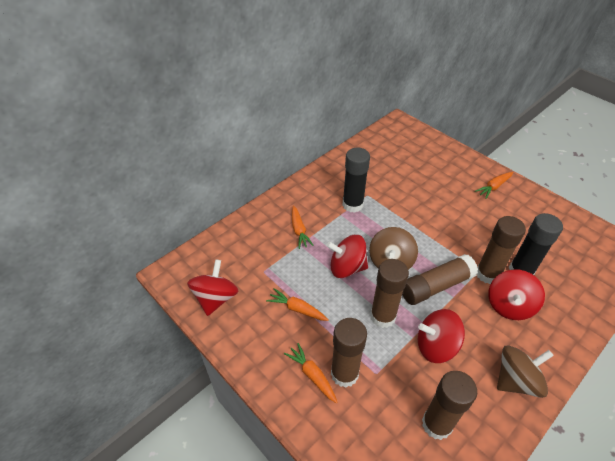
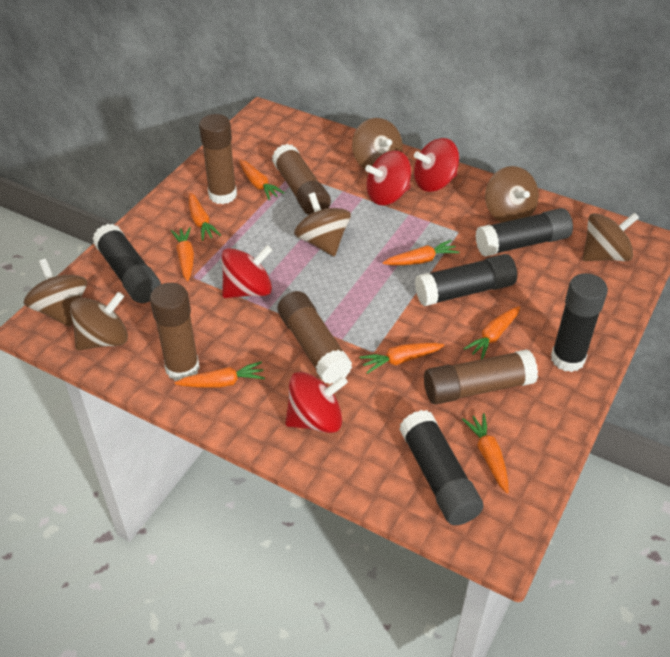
black glue stick: 2 -> 5
brown spinning top: 2 -> 6
orange carrot: 4 -> 8

